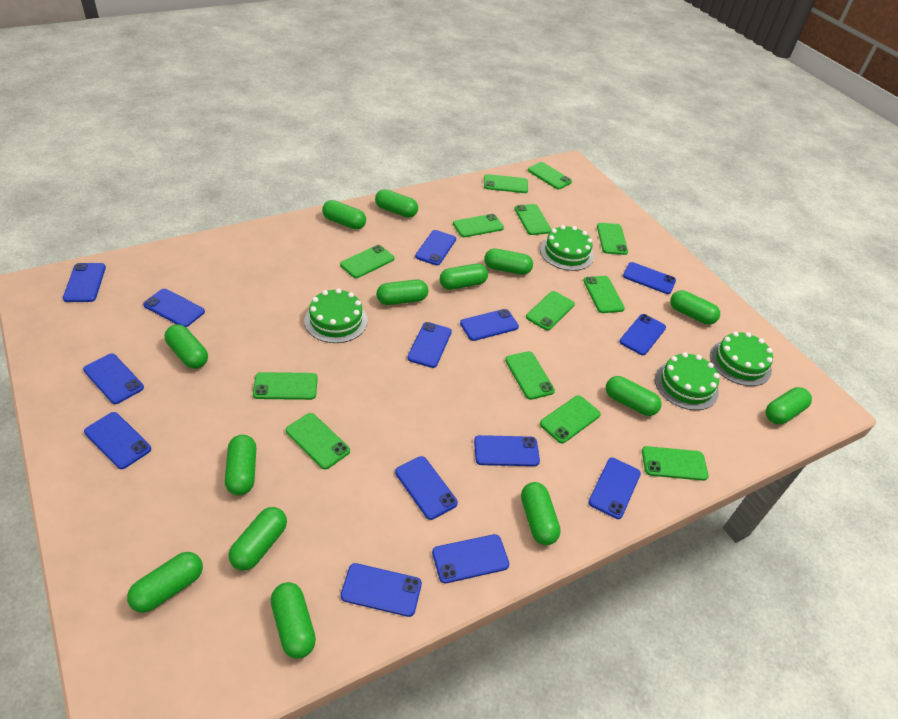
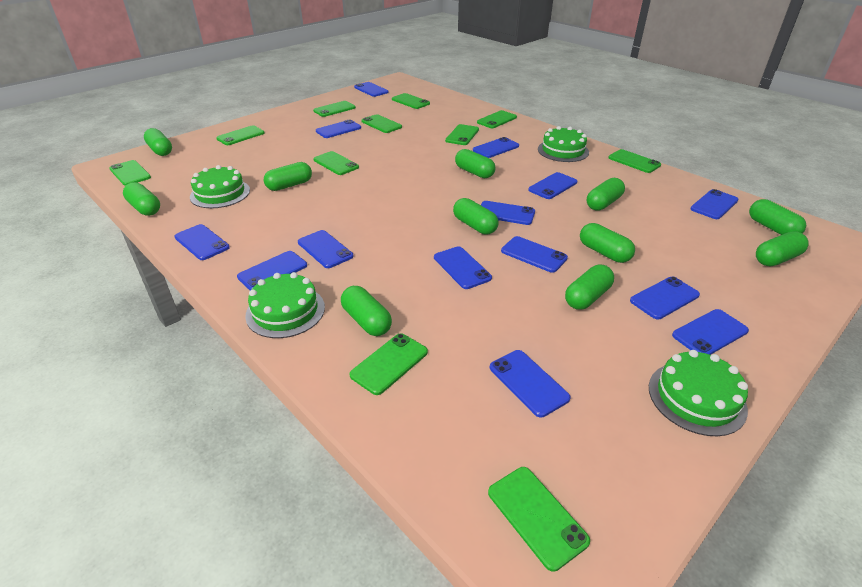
green capsule: 14 -> 11
green phone: 13 -> 11

